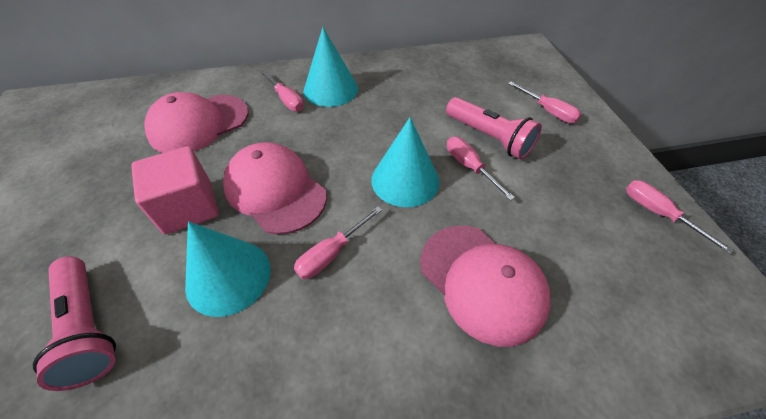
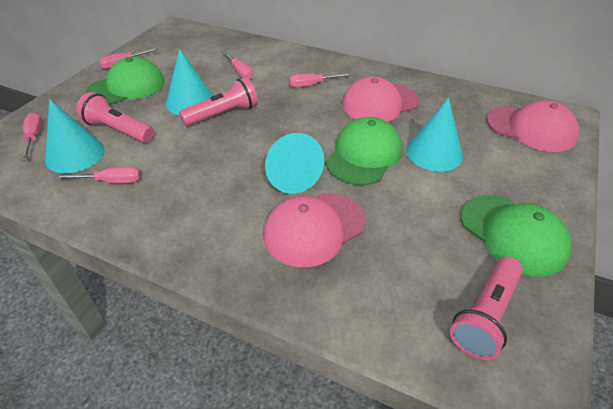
green cap: 0 -> 3
pink cube: 1 -> 0
pink flashlight: 2 -> 3
turquoise cone: 3 -> 4

